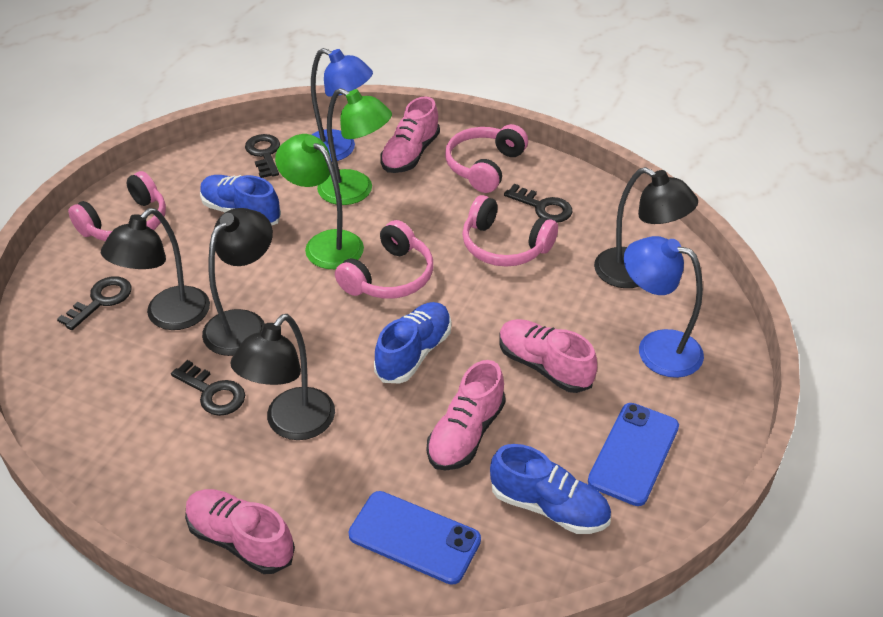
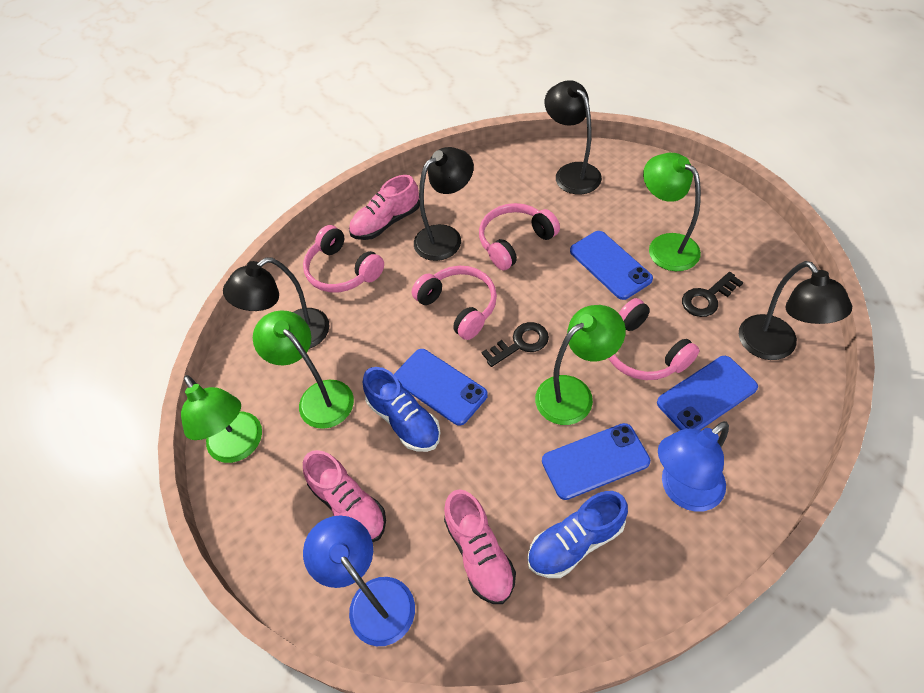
black key: 4 -> 2
blue phone: 2 -> 4
blue shoe: 3 -> 2
green lamp: 2 -> 4
pink shoe: 4 -> 3

